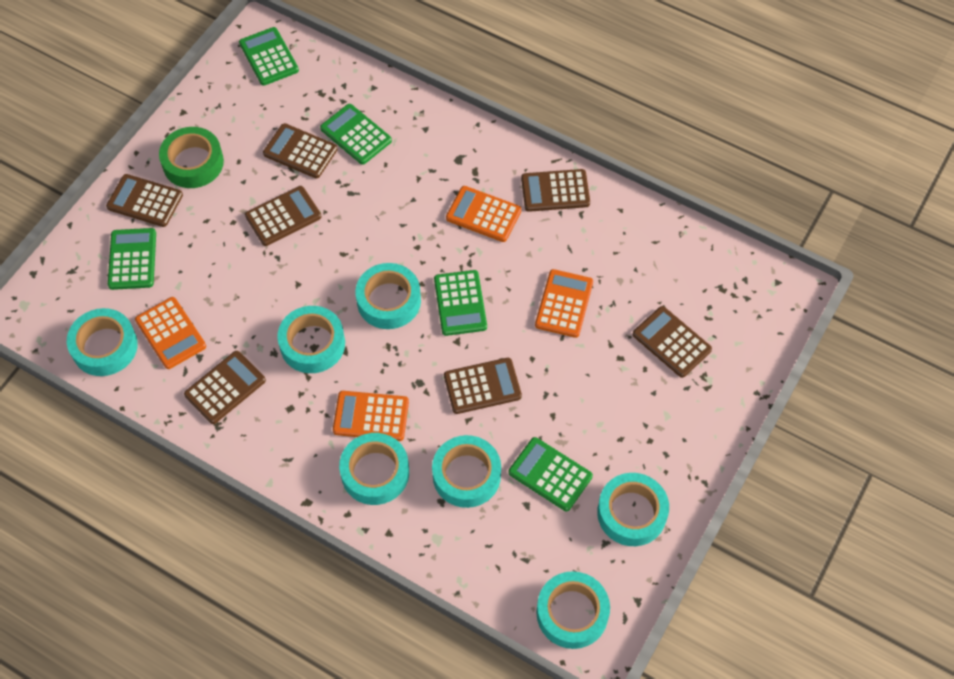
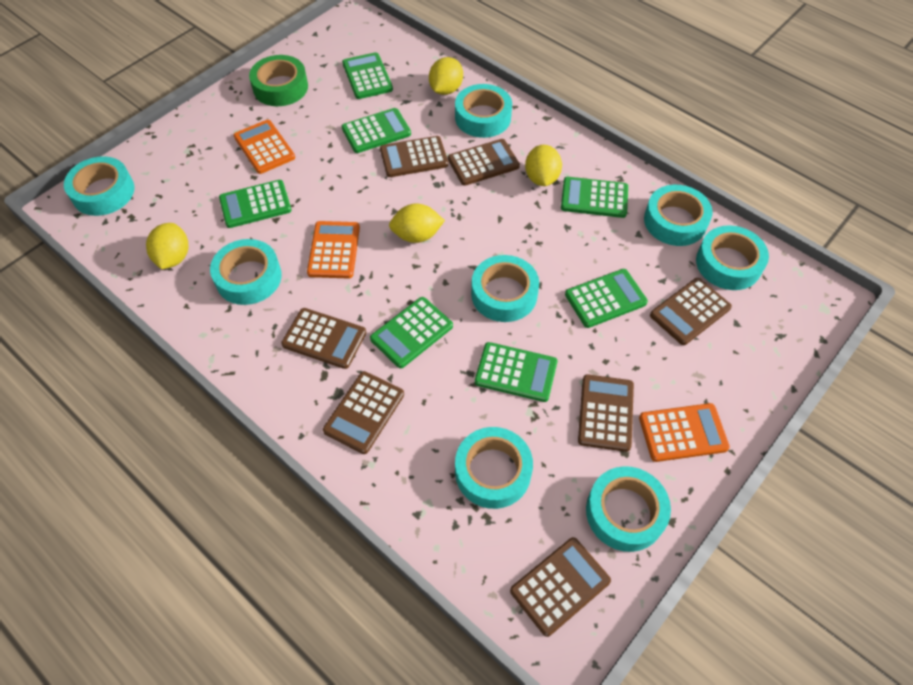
green calculator: 5 -> 7
orange calculator: 4 -> 3
turquoise tape: 7 -> 8
yellow lemon: 0 -> 4

